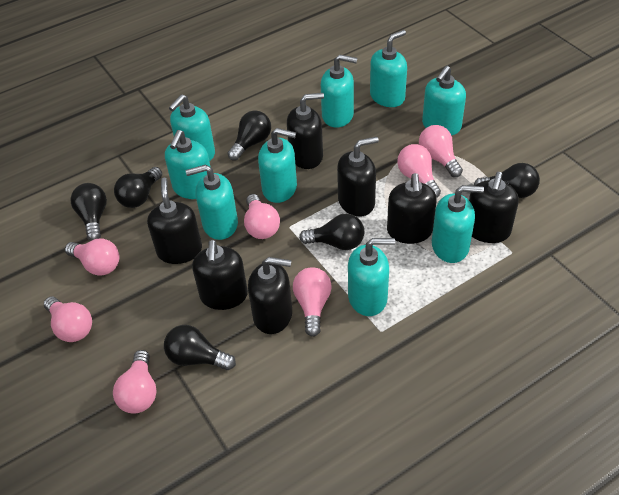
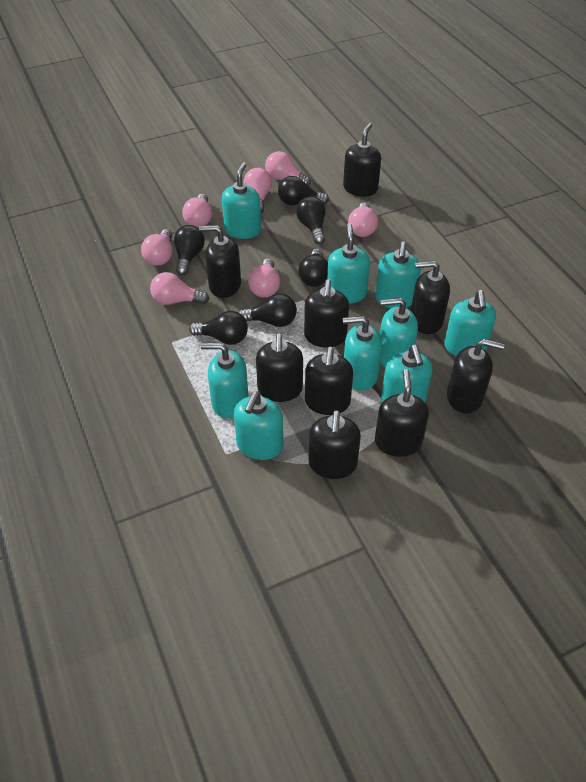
black soap dispenser: 7 -> 9

